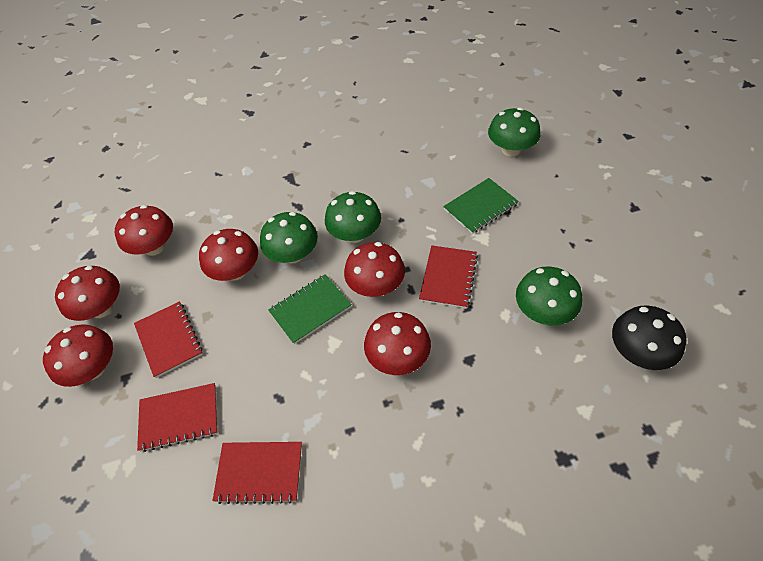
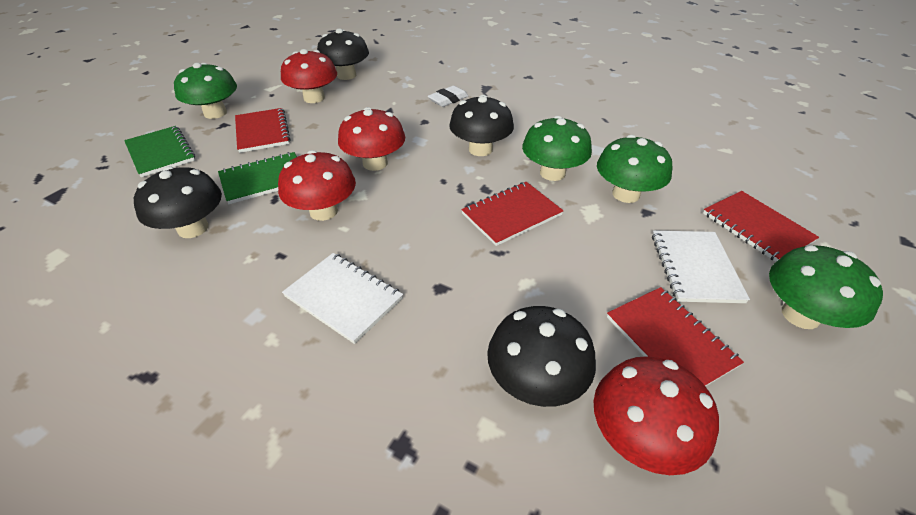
black mushroom: 1 -> 4
red mushroom: 6 -> 4
white eraser: 0 -> 1
white notebook: 0 -> 2

